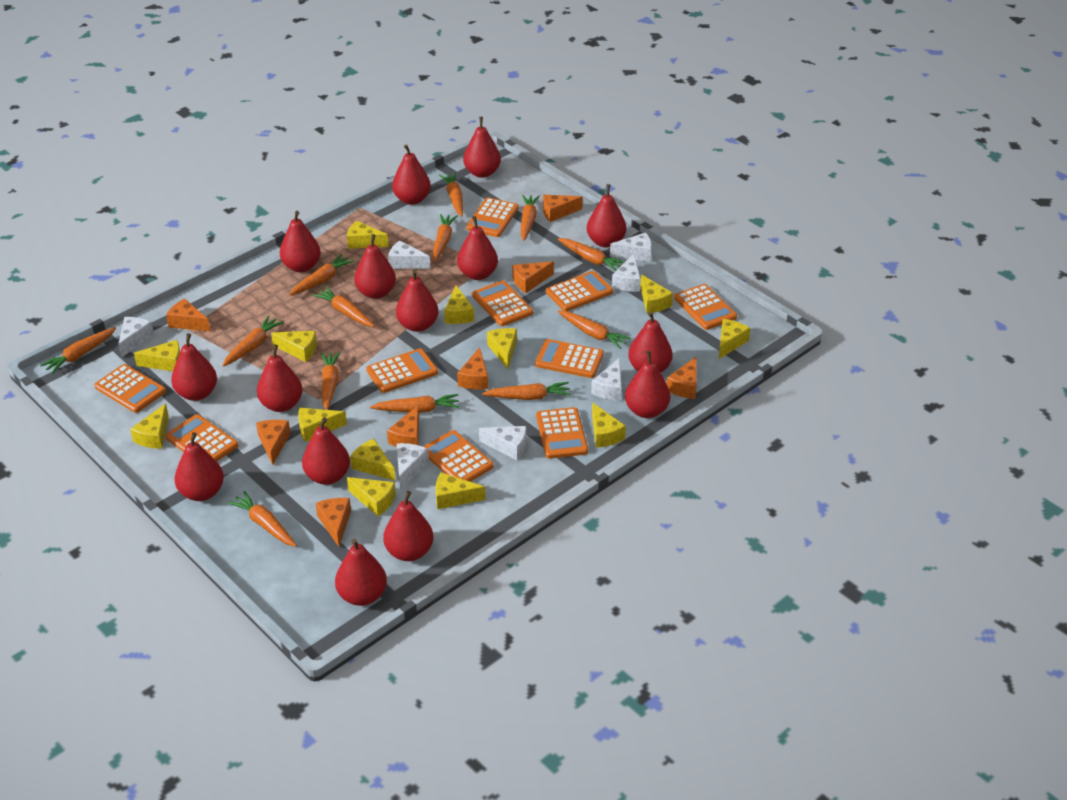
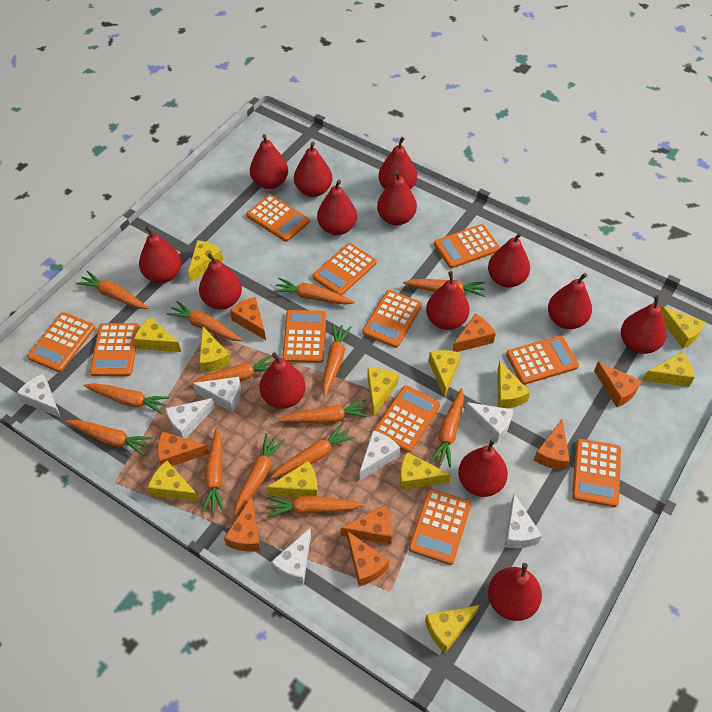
orange calculator: 10 -> 11
orange carrot: 13 -> 14
red pear: 15 -> 14
yellow cheese: 13 -> 12

